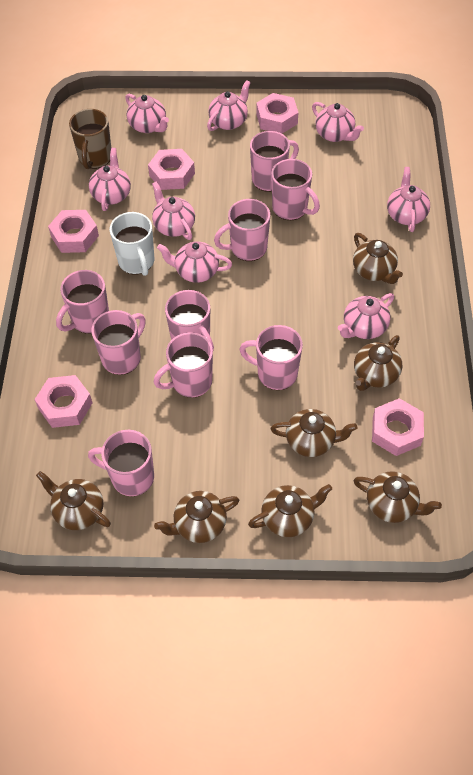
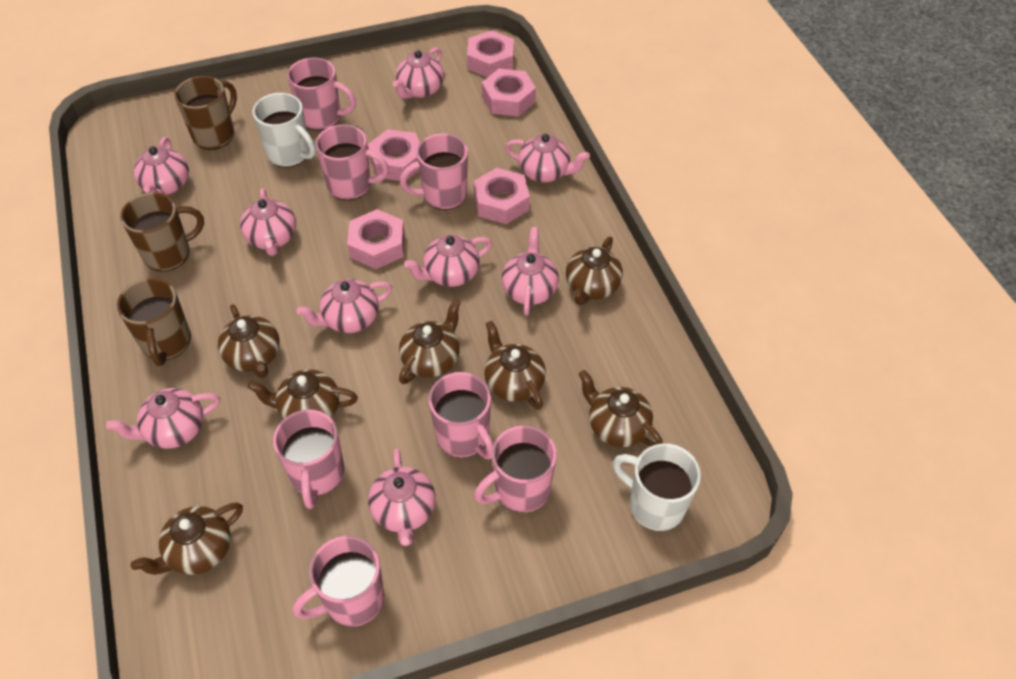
brown mug: 1 -> 3
pink mug: 9 -> 7
pink teapot: 8 -> 9
white mug: 1 -> 2

